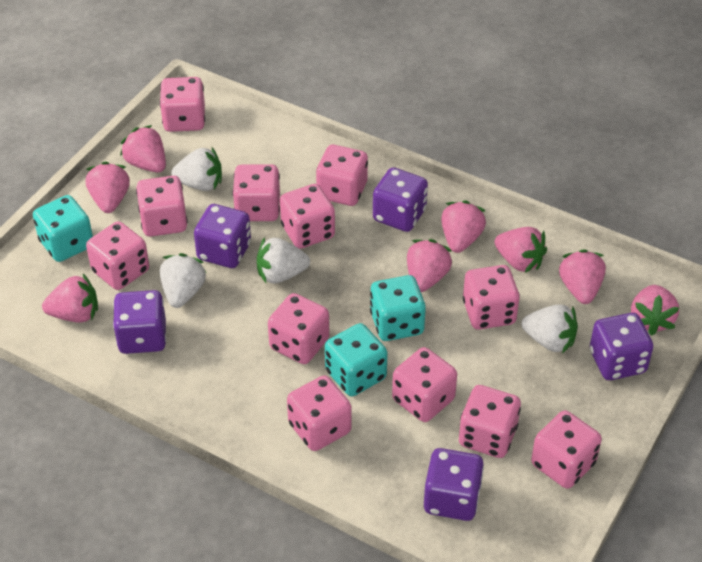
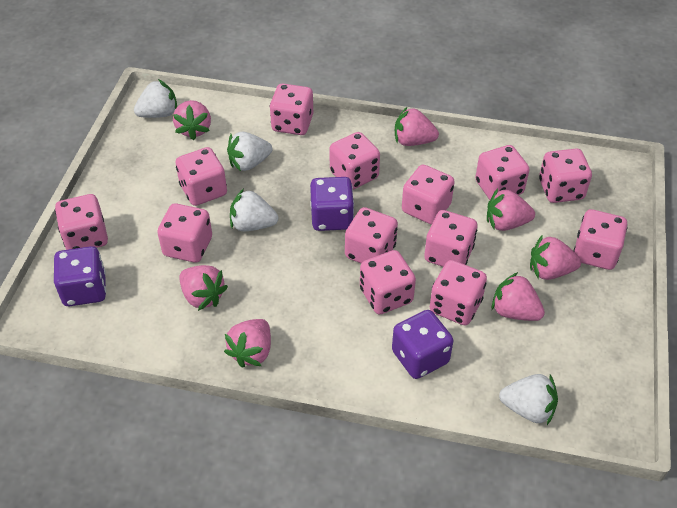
pink dice: 12 -> 13
pink strawberry: 8 -> 7
purple dice: 5 -> 3
turquoise dice: 3 -> 0

